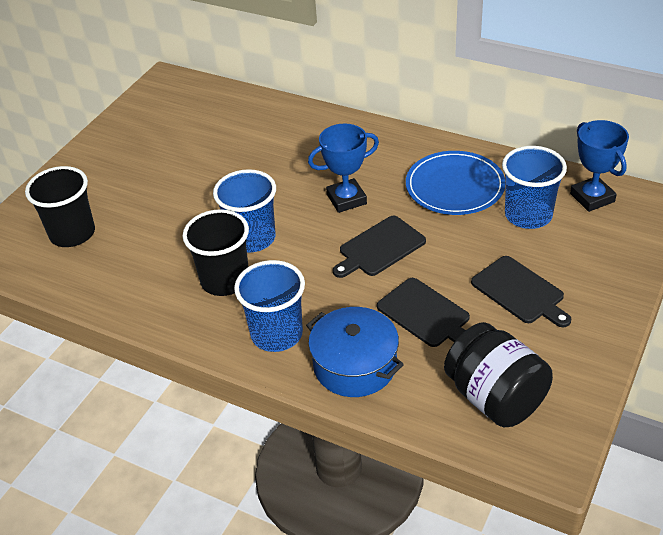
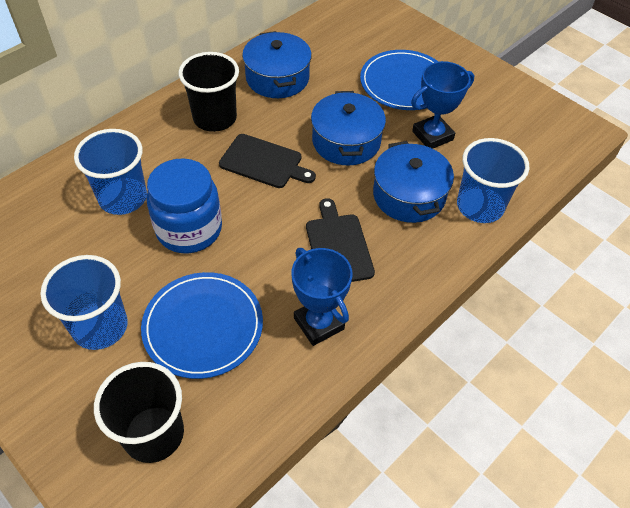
black cutting board: 3 -> 2
black jar: 1 -> 0
blue jar: 0 -> 1
blue plate: 1 -> 2
blue pot: 1 -> 3

